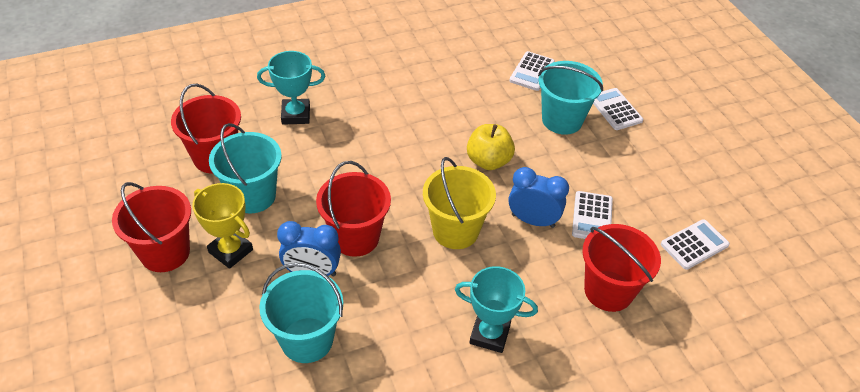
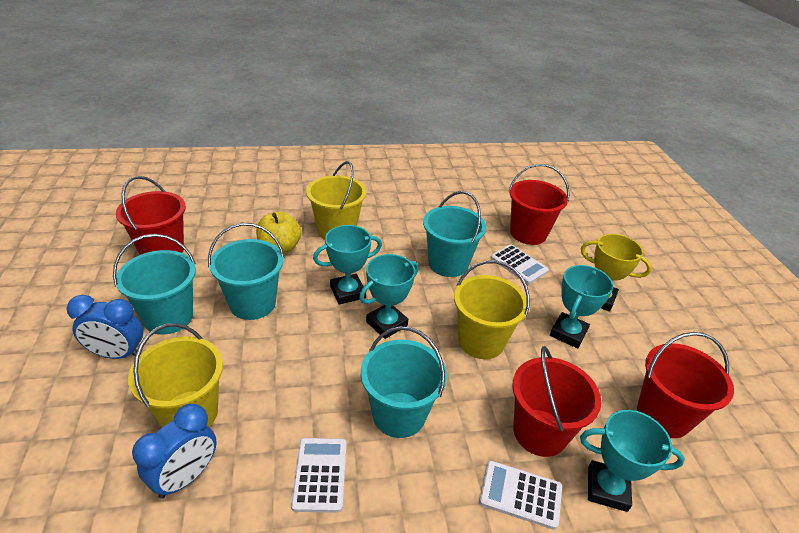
turquoise bucket: 3 -> 4
turquoise trophy: 2 -> 4
white calculator: 4 -> 3
yellow bucket: 1 -> 3

